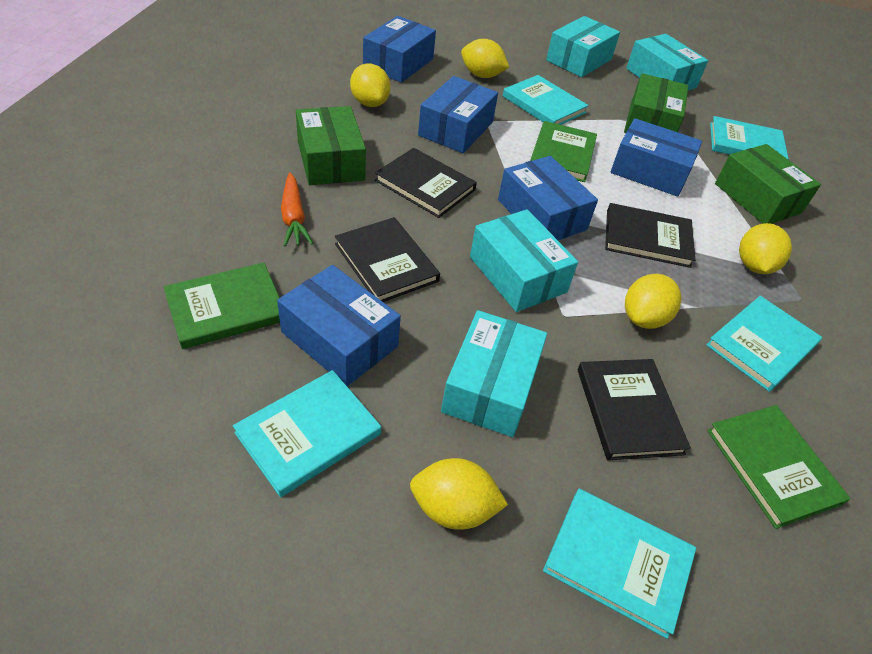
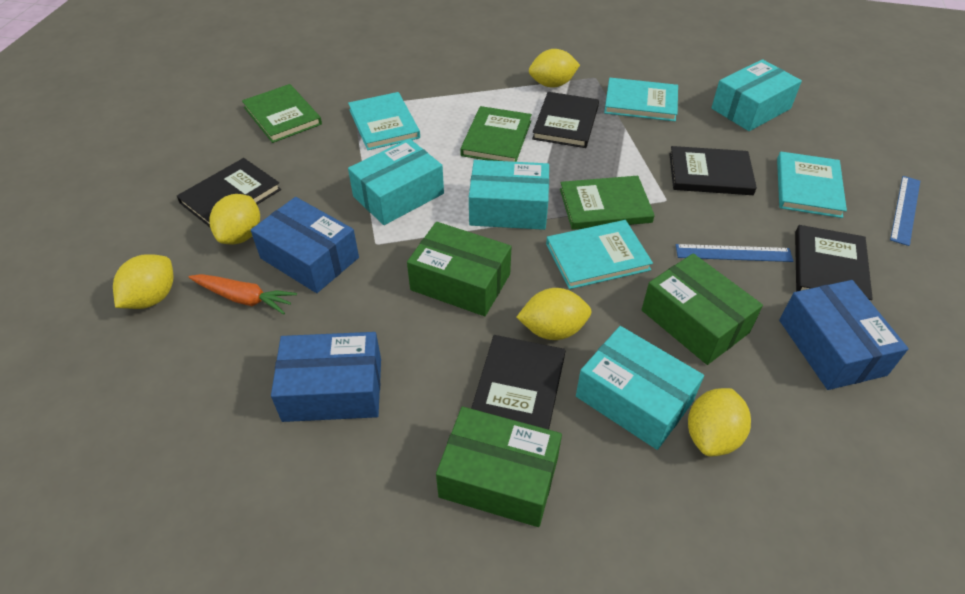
black book: 4 -> 5
blue box: 5 -> 3
blue ruler: 0 -> 2
turquoise book: 5 -> 4

